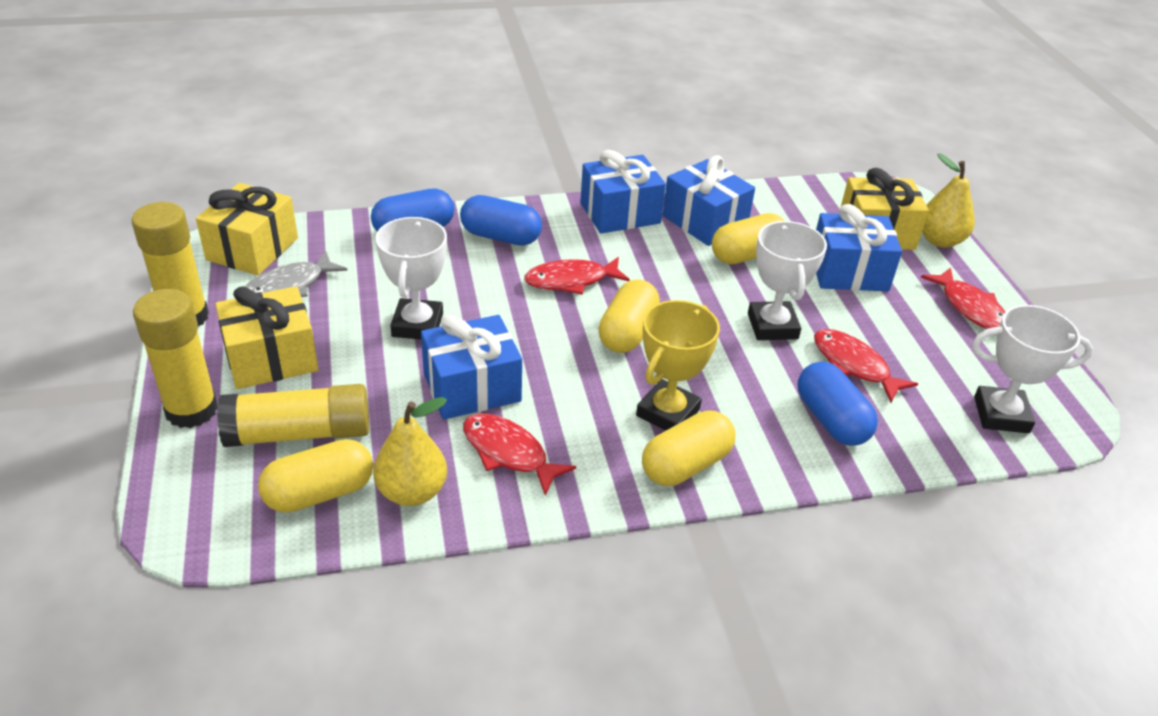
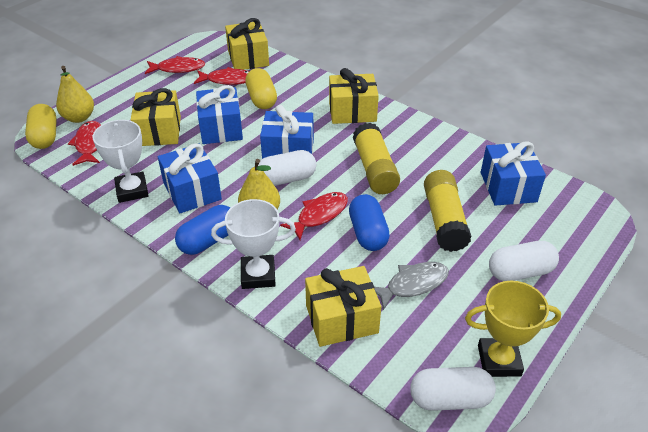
blue capsule: 3 -> 2
white capsule: 0 -> 3
white trophy: 3 -> 2
yellow capsule: 4 -> 2
yellow gift: 3 -> 4
yellow glue stick: 3 -> 2

